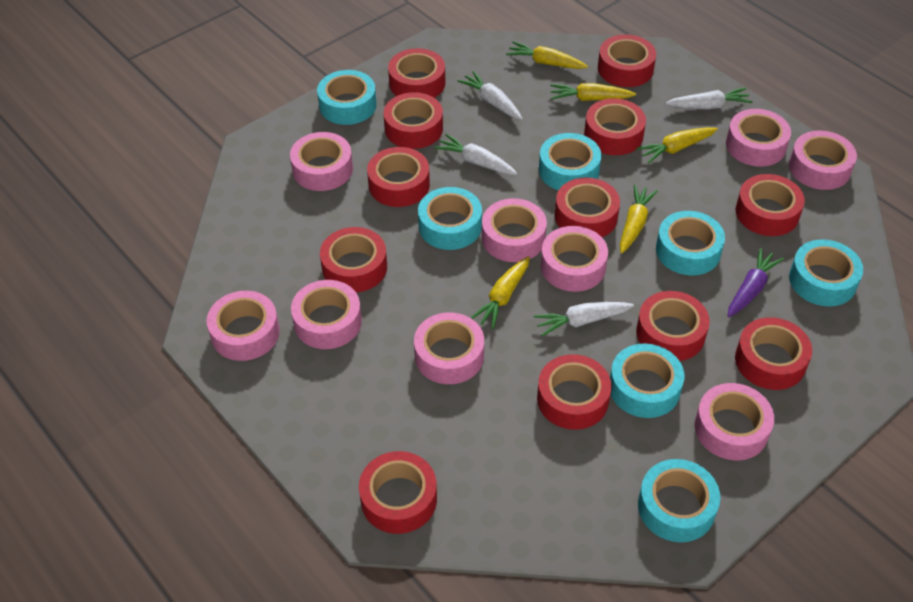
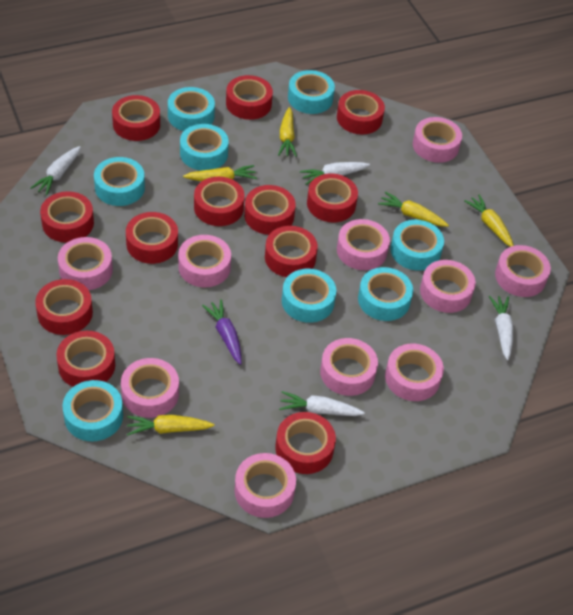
pink tape: 9 -> 10
turquoise tape: 7 -> 8

